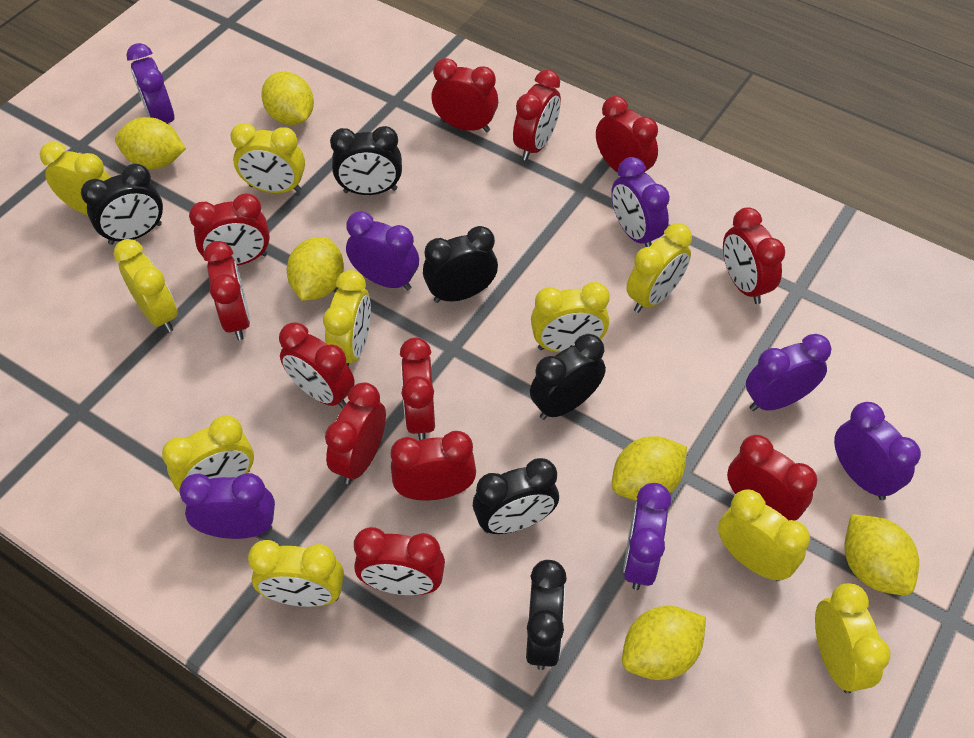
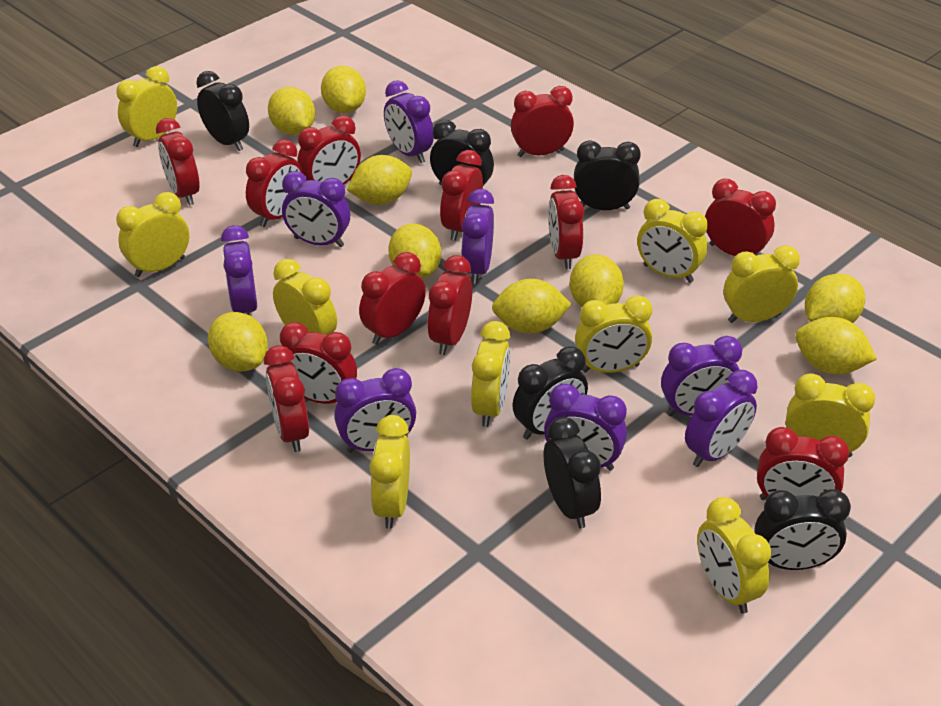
purple clock: 7 -> 8
yellow lemon: 6 -> 9

